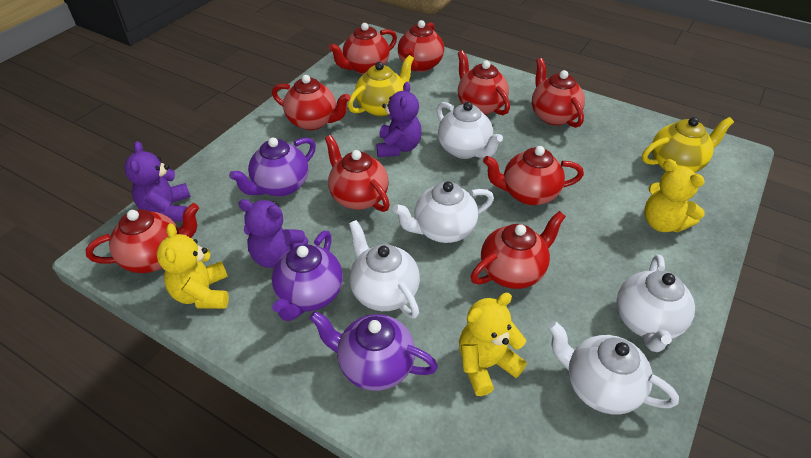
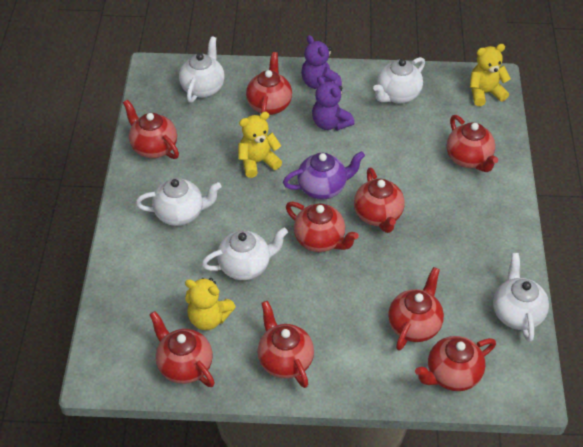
purple teapot: 3 -> 1
purple teddy bear: 3 -> 2
yellow teapot: 2 -> 0

